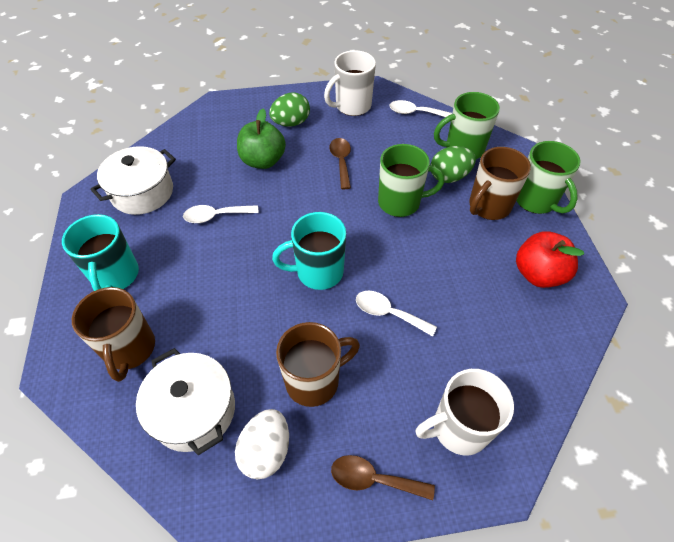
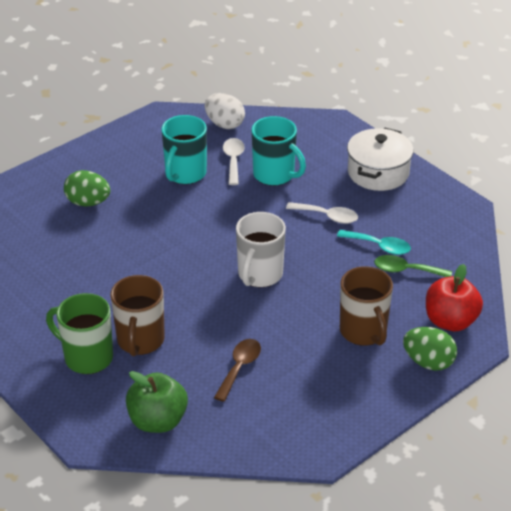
brown mug: 3 -> 2
brown spoon: 2 -> 1
green mug: 3 -> 1
green spoon: 0 -> 1
turquoise spoon: 0 -> 1
white mug: 2 -> 1
white pot: 2 -> 1
white spoon: 3 -> 2

